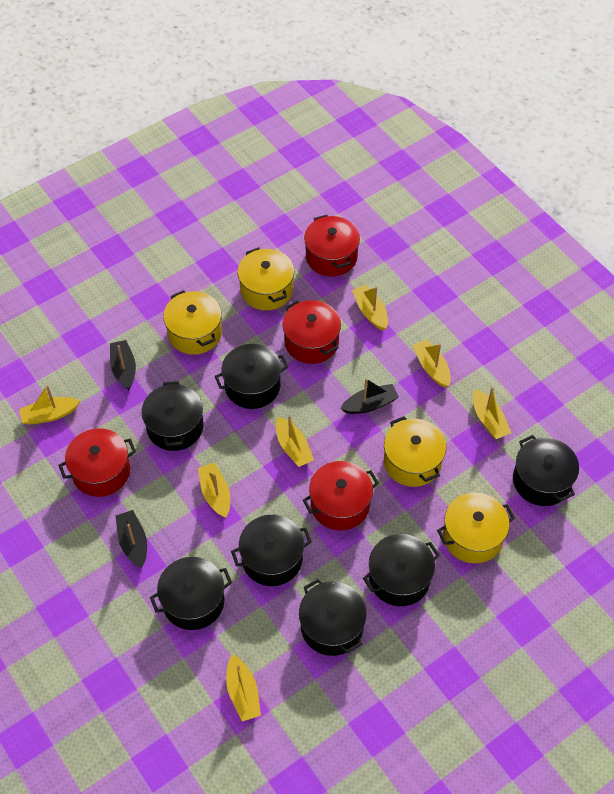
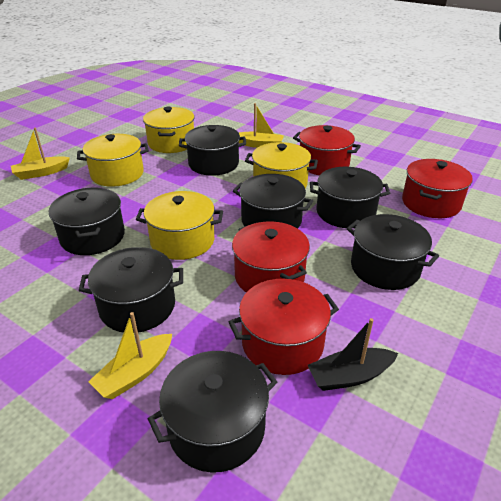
black boat: 3 -> 1
yellow boat: 7 -> 3

